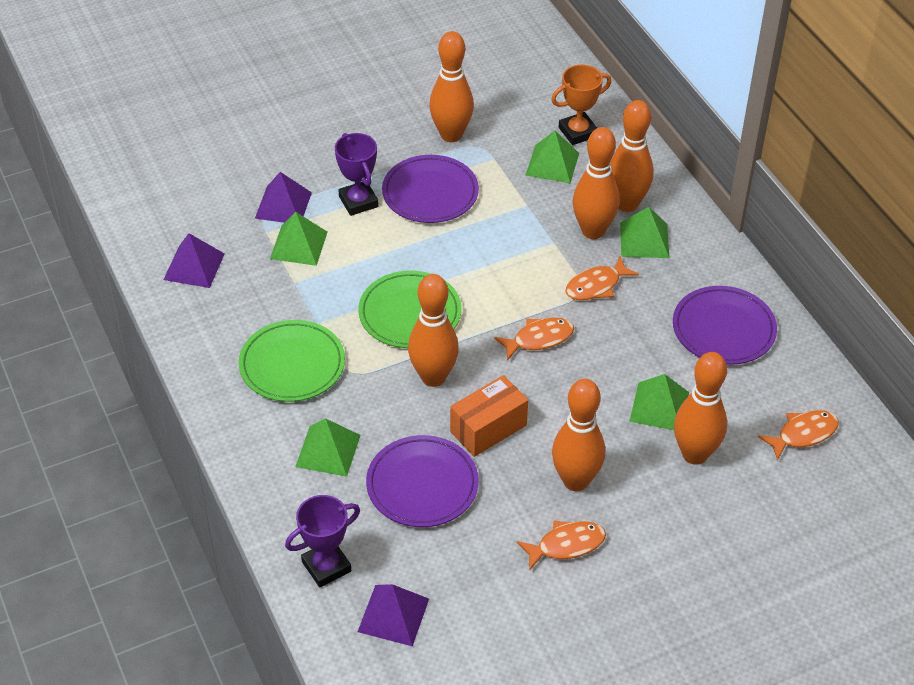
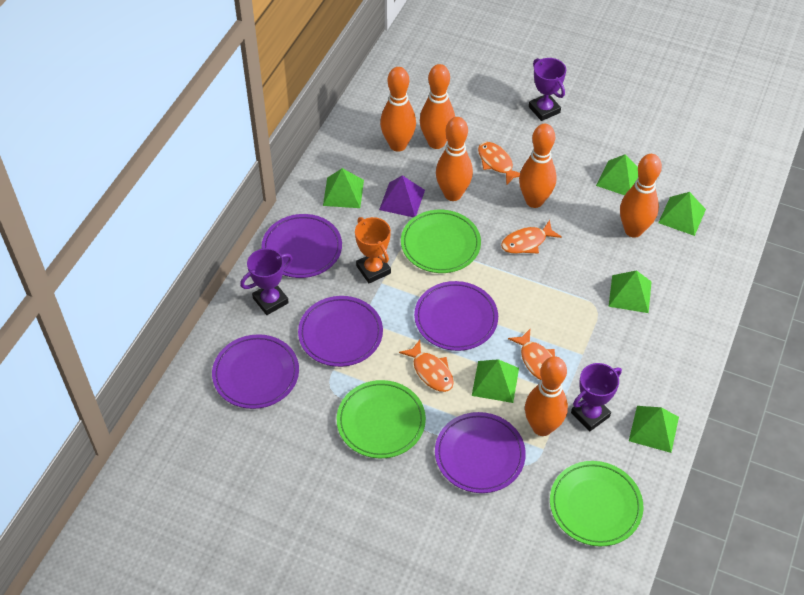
green plate: 2 -> 3
green pyramid: 5 -> 6
orange box: 1 -> 0
purple plate: 3 -> 5
purple pyramid: 3 -> 1
purple trophy: 2 -> 3

